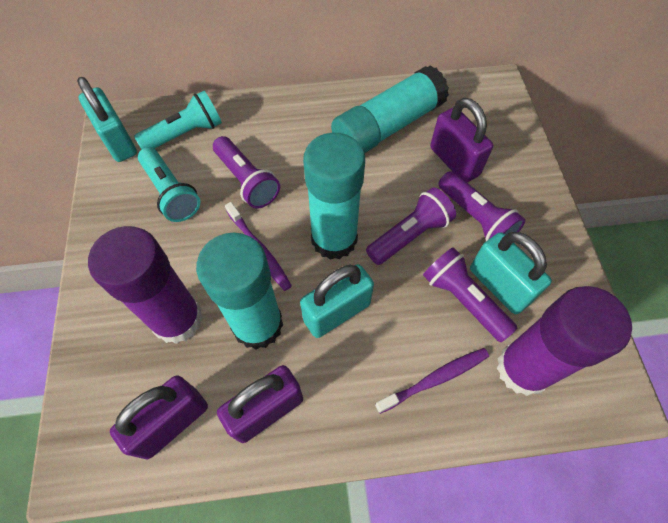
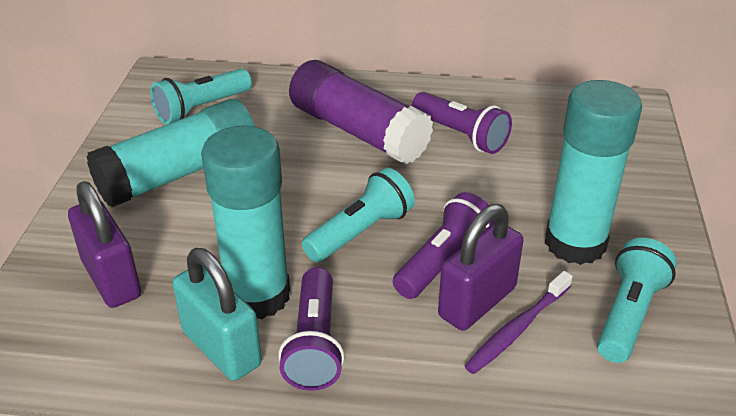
purple flashlight: 4 -> 3
purple glue stick: 2 -> 1
purple padlock: 3 -> 2
purple toothbrush: 2 -> 1
turquoise flashlight: 2 -> 3
turquoise padlock: 3 -> 1

